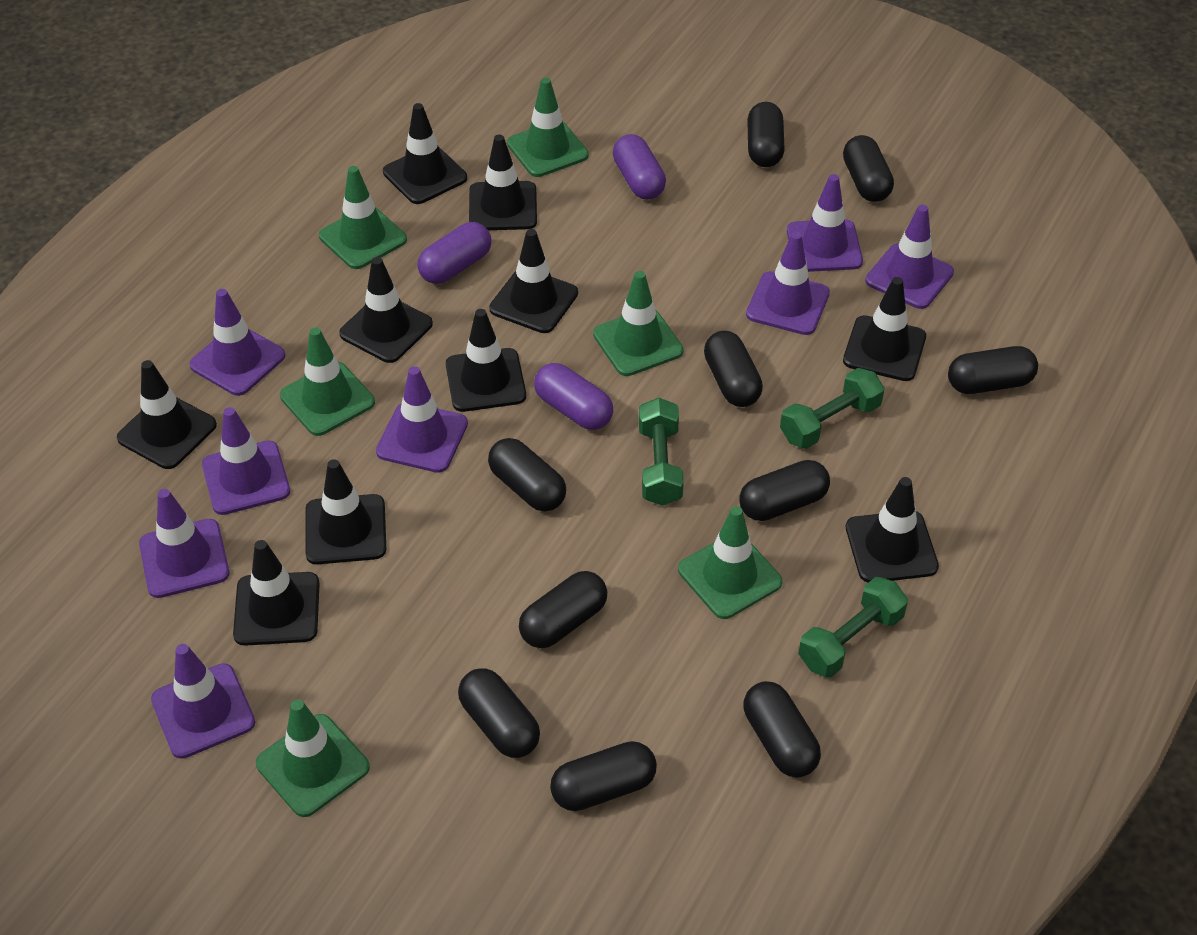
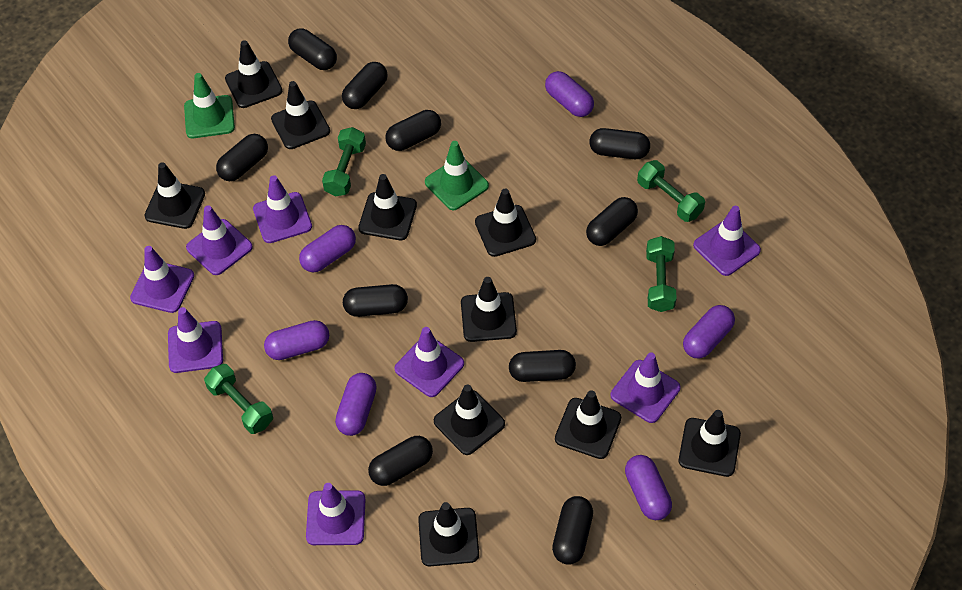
green dumbbell: 3 -> 4
green traffic cone: 6 -> 2
purple capsule: 3 -> 6

